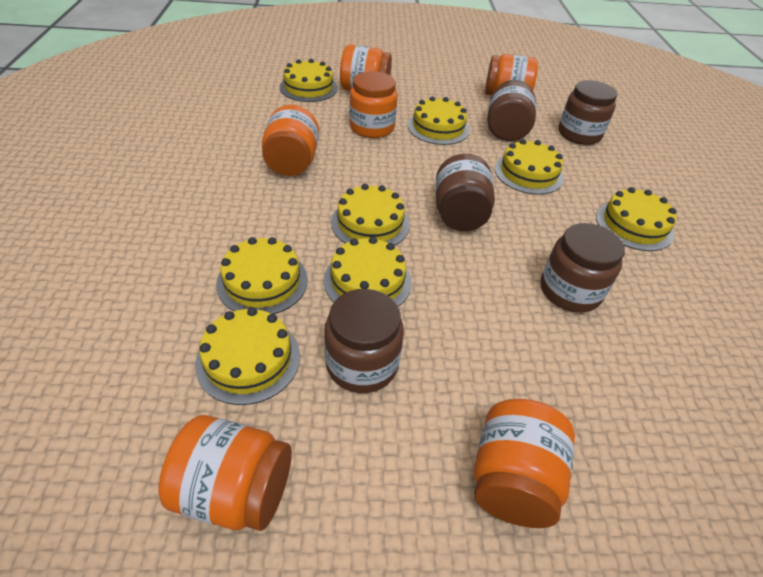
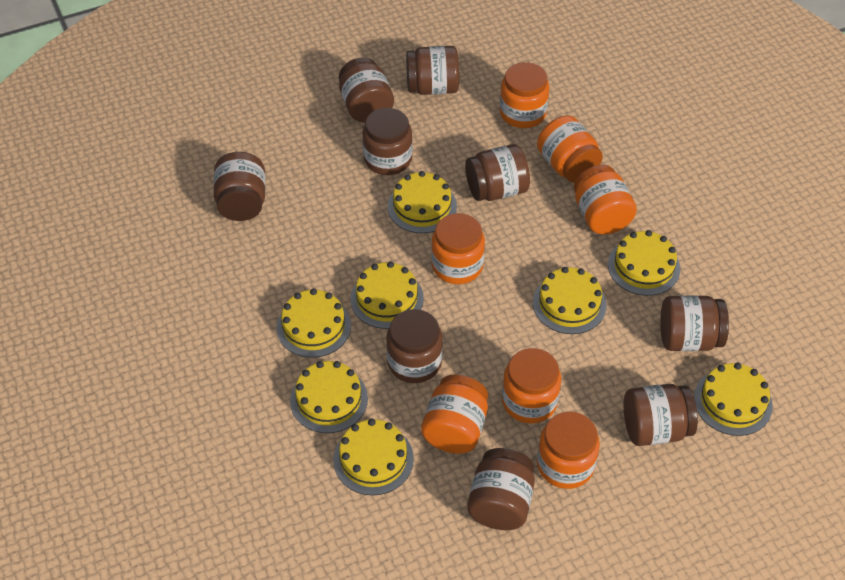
brown jar: 5 -> 9
orange jar: 6 -> 7

